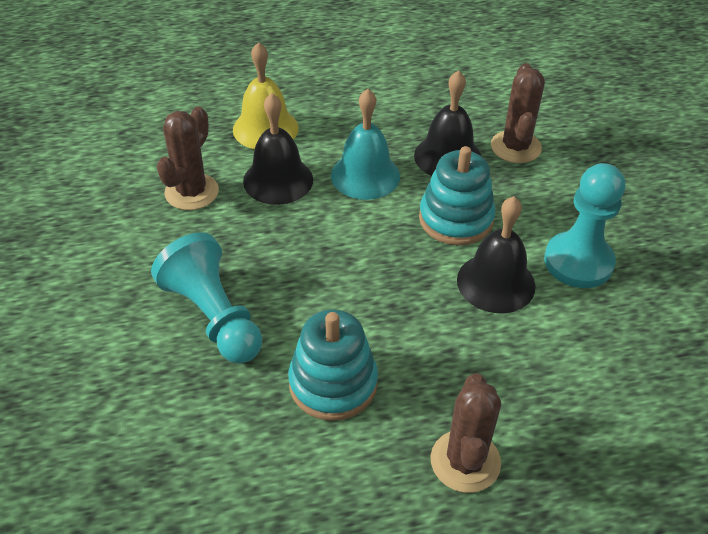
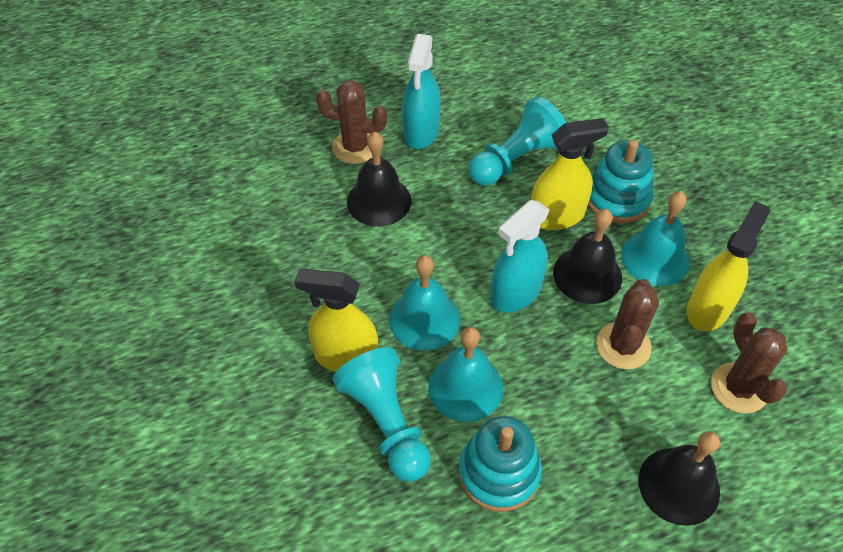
turquoise bell: 1 -> 3
turquoise spray bottle: 0 -> 2
yellow bell: 1 -> 0
yellow spray bottle: 0 -> 3

